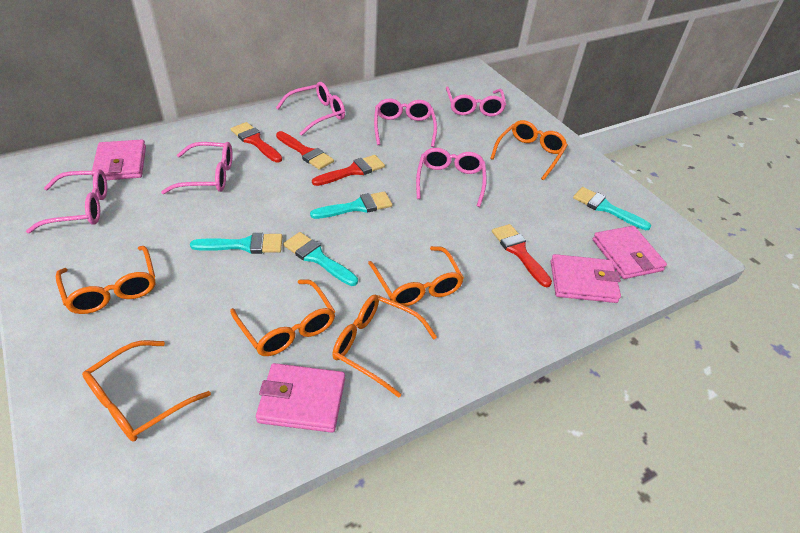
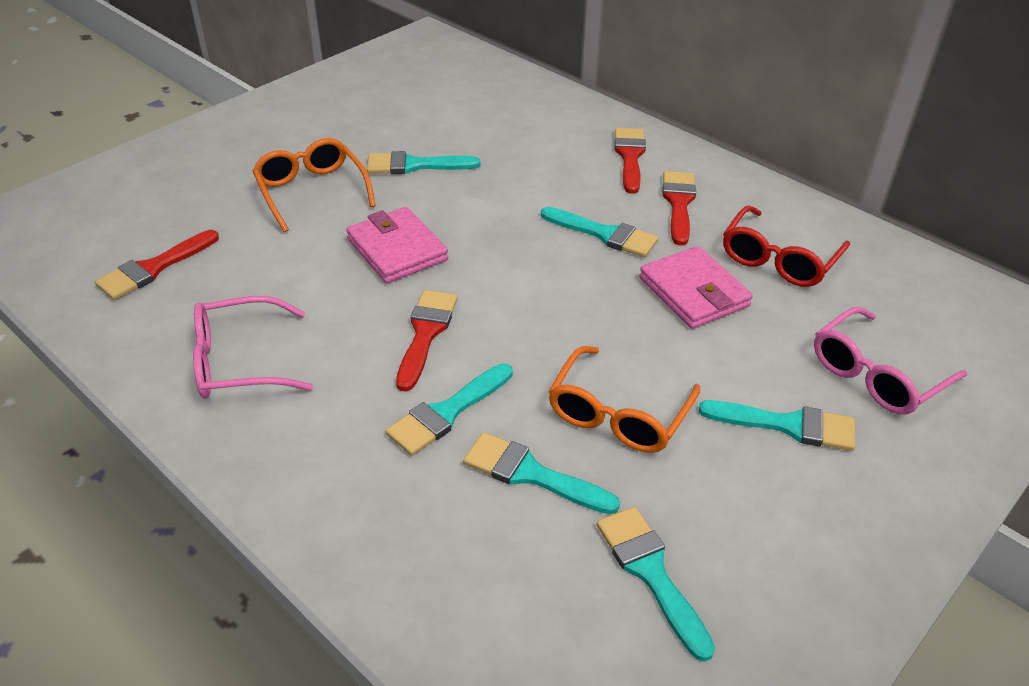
orange glasses: 6 -> 2
pink glasses: 6 -> 2
pink wallet: 4 -> 2
red glasses: 0 -> 1
turquoise brush: 4 -> 6

